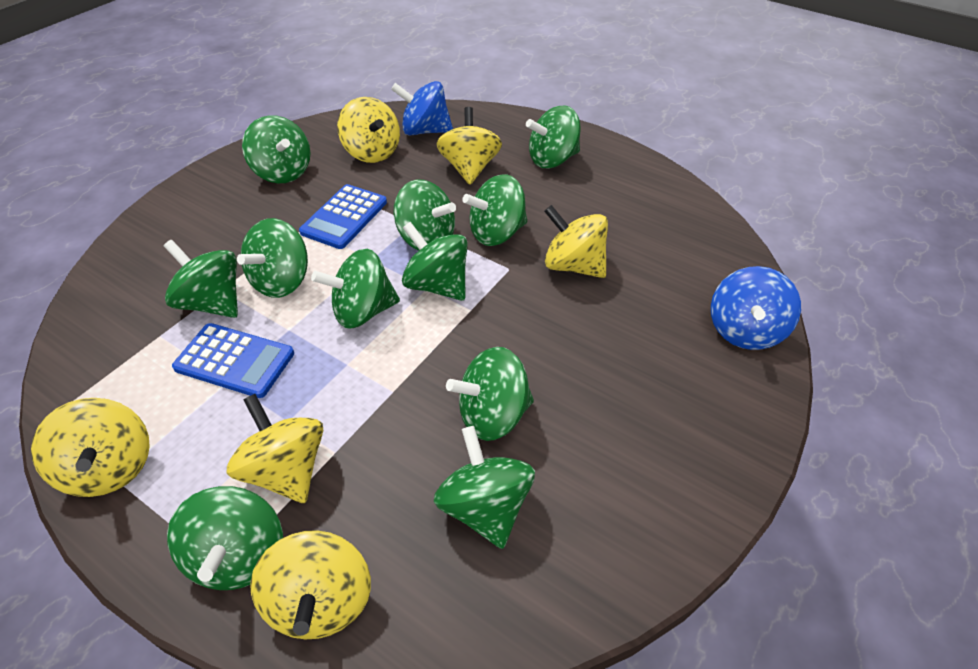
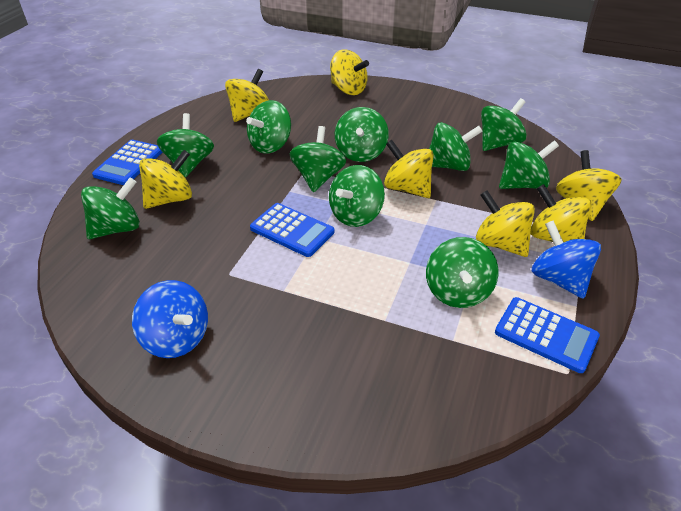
blue calculator: 2 -> 3
green spinning top: 11 -> 10
yellow spinning top: 6 -> 7

